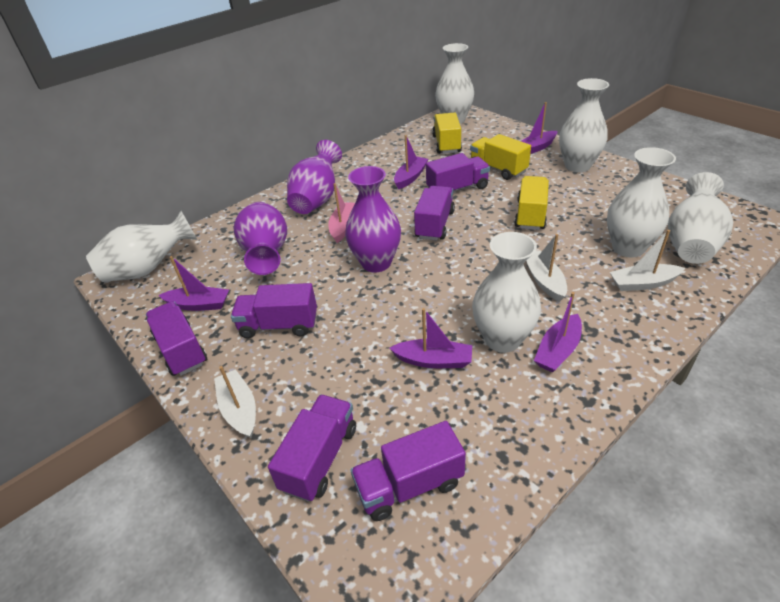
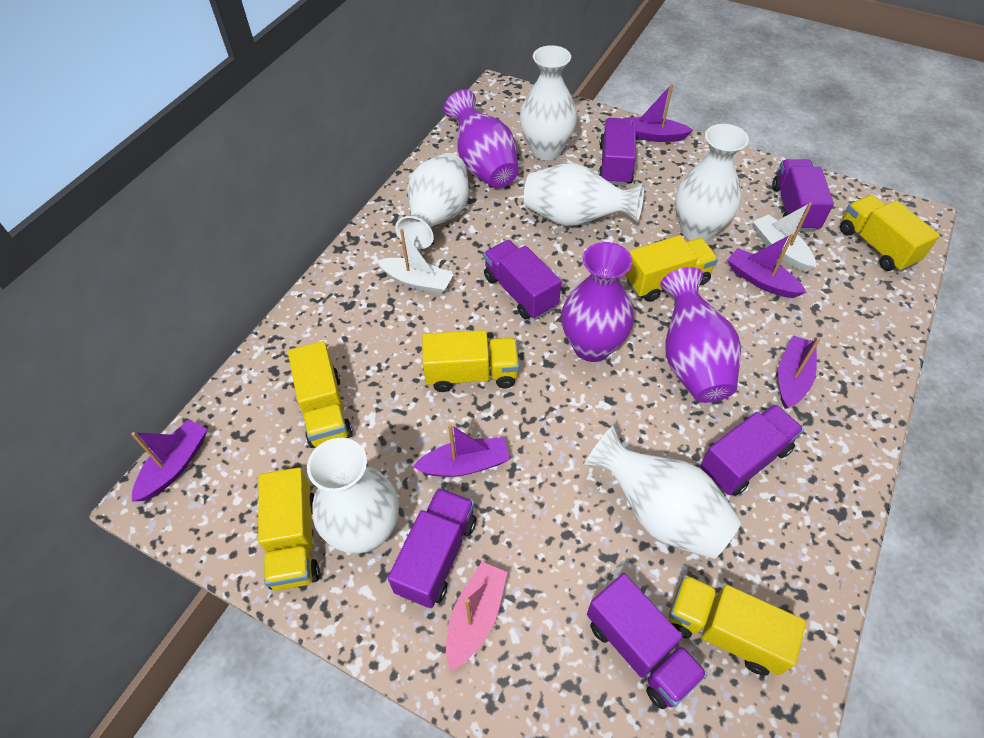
white boat: 3 -> 2
yellow truck: 3 -> 6

